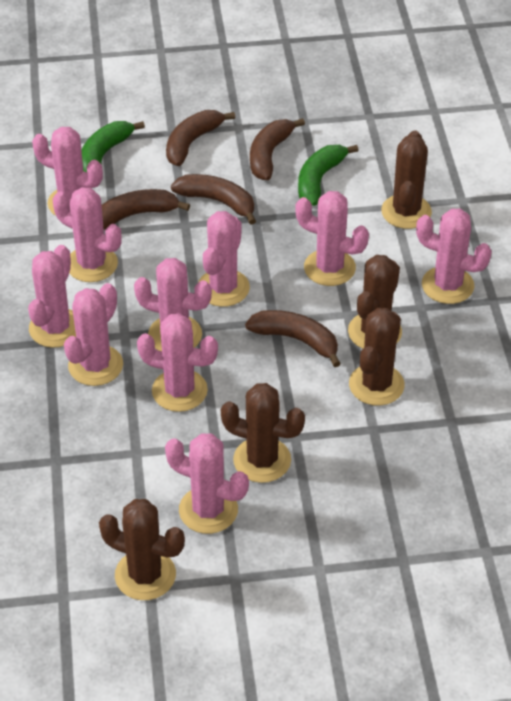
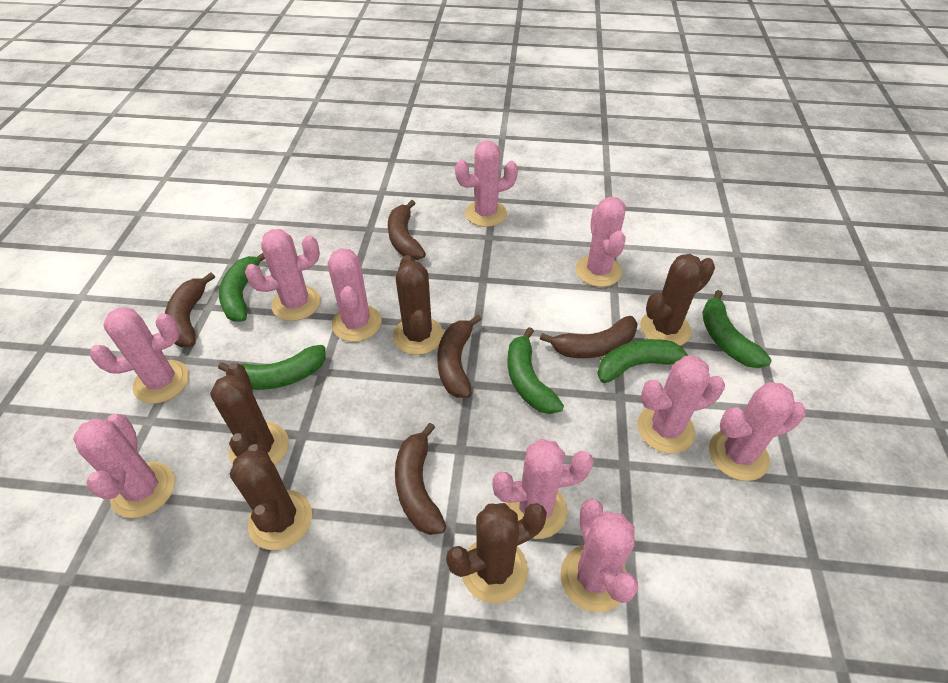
green banana: 2 -> 5

